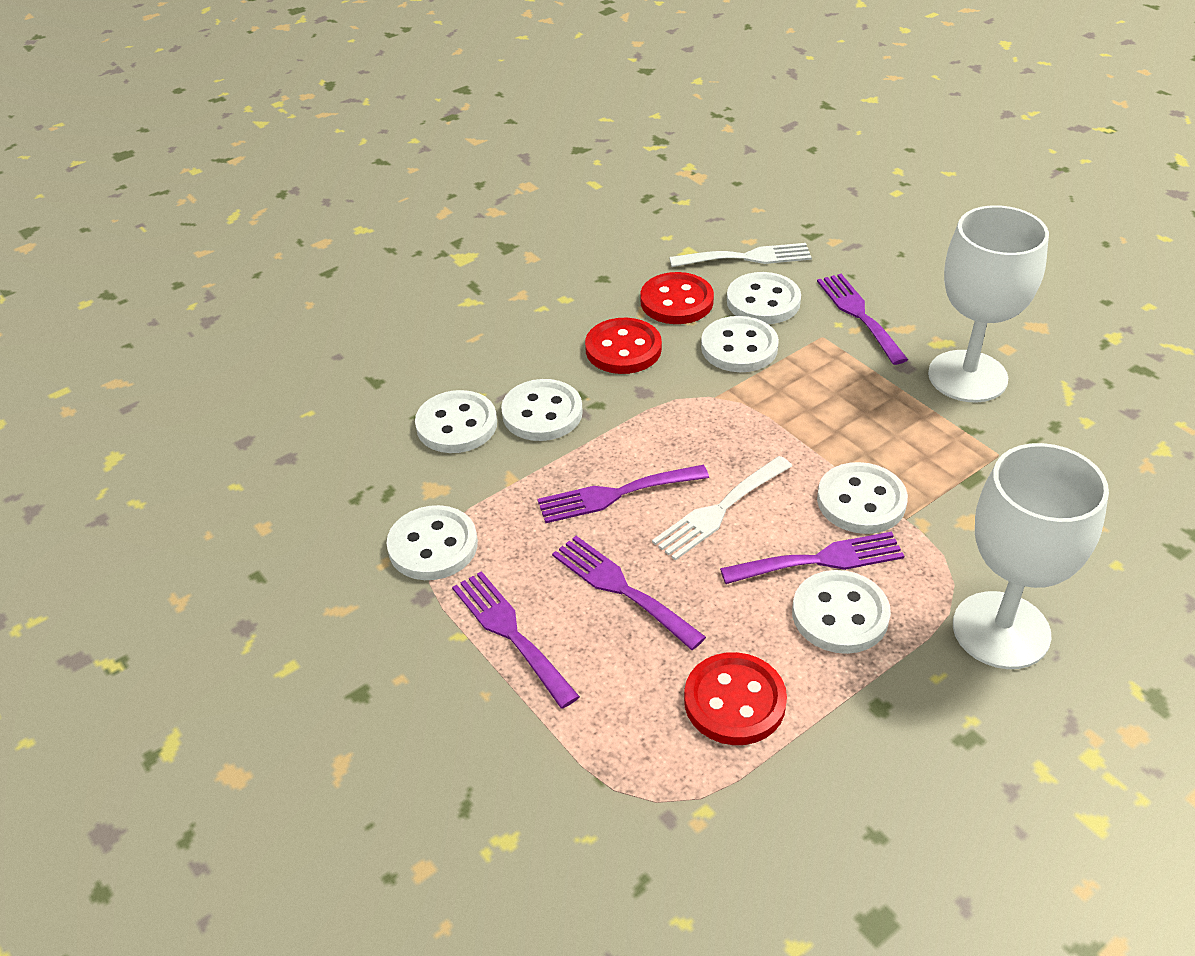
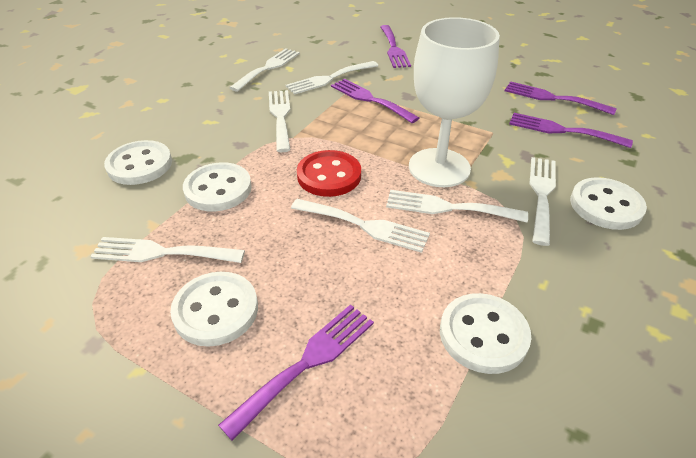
red button: 3 -> 1
white button: 7 -> 5
white fork: 2 -> 7
white goblet: 2 -> 1

